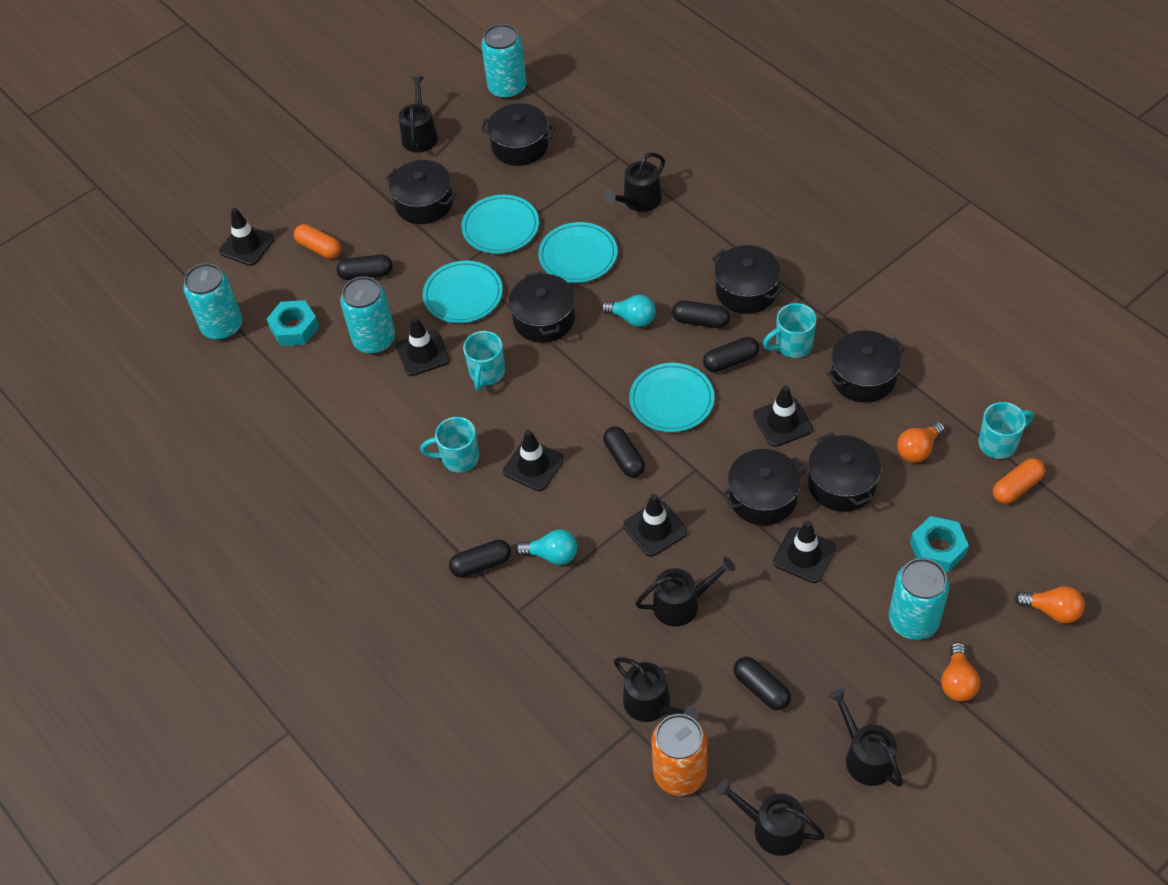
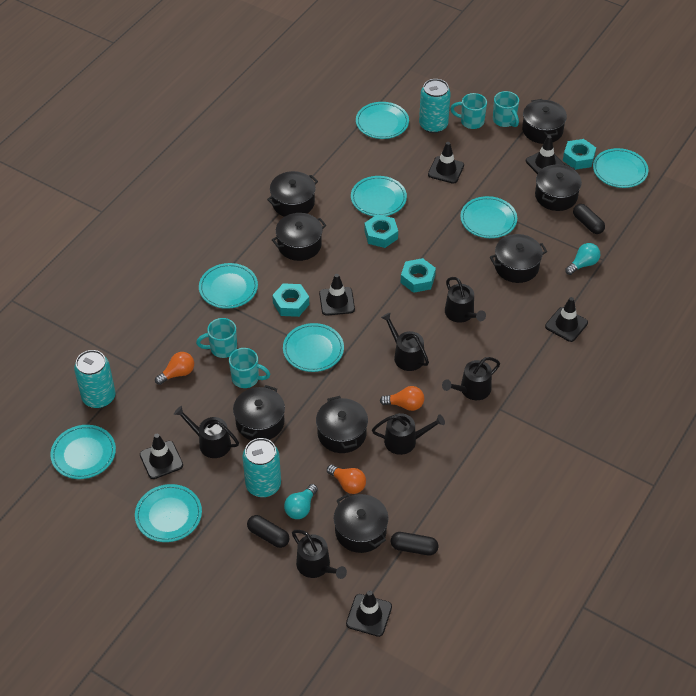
black capsule: 6 -> 3
black pot: 7 -> 8
orange can: 1 -> 0
orange capsule: 2 -> 0
turquoise can: 4 -> 3
turquoise nut: 2 -> 4
turquoise plate: 4 -> 8

